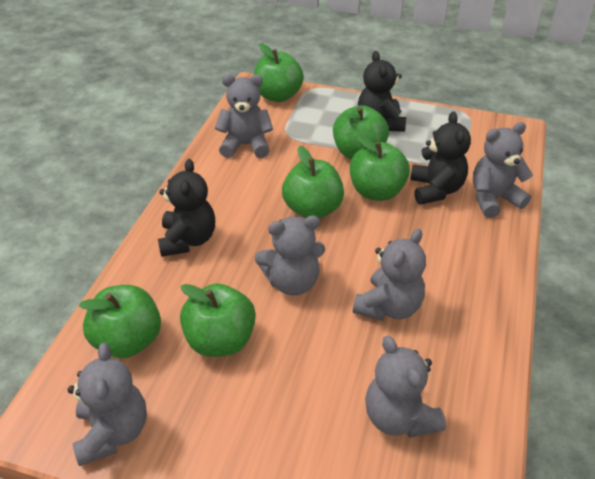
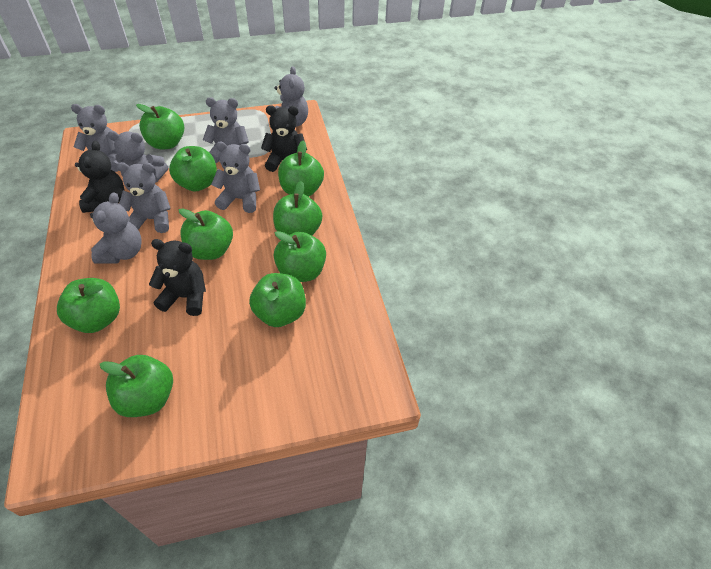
green apple: 6 -> 9
grey teddy bear: 6 -> 7

